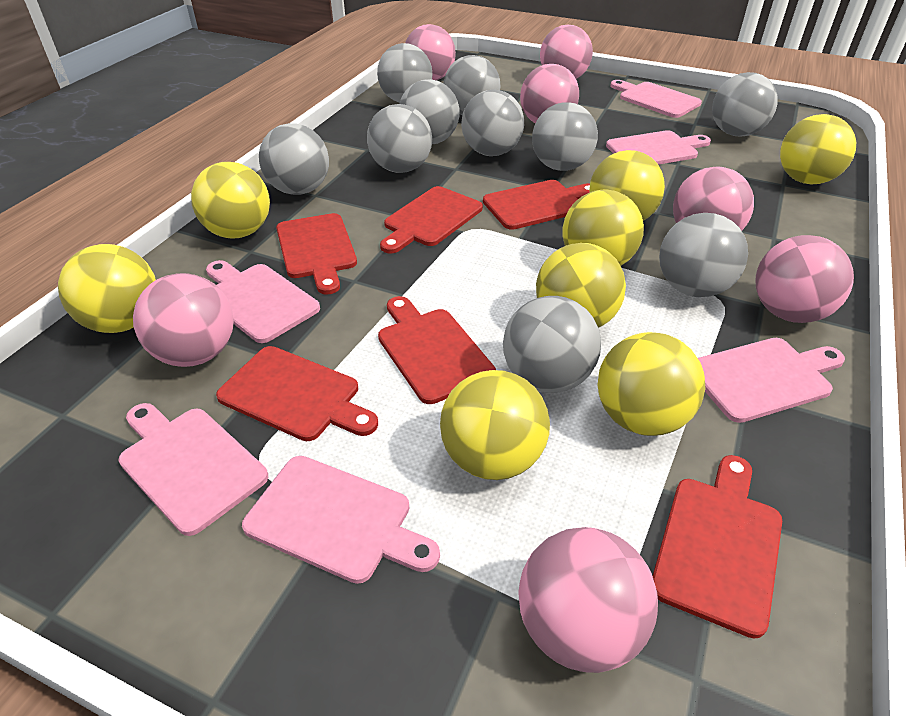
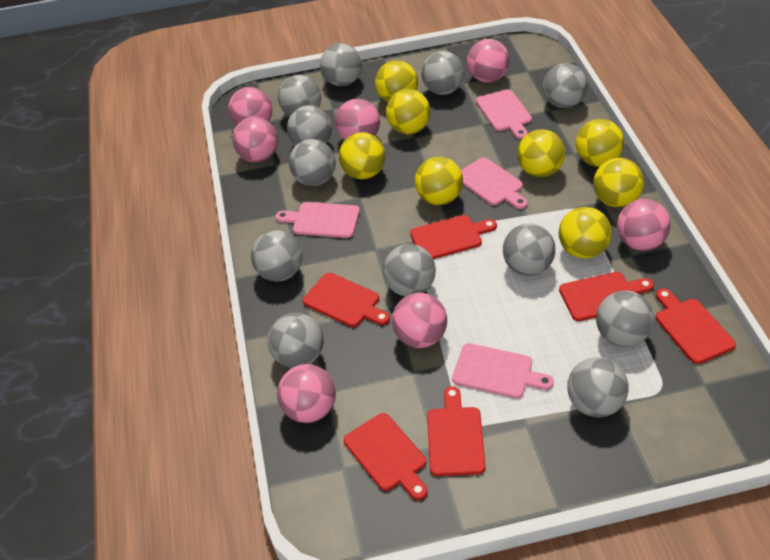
grey ball: 10 -> 12
pink cutting board: 6 -> 4

